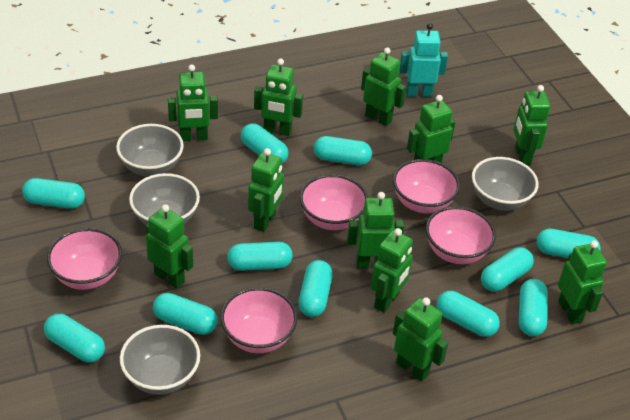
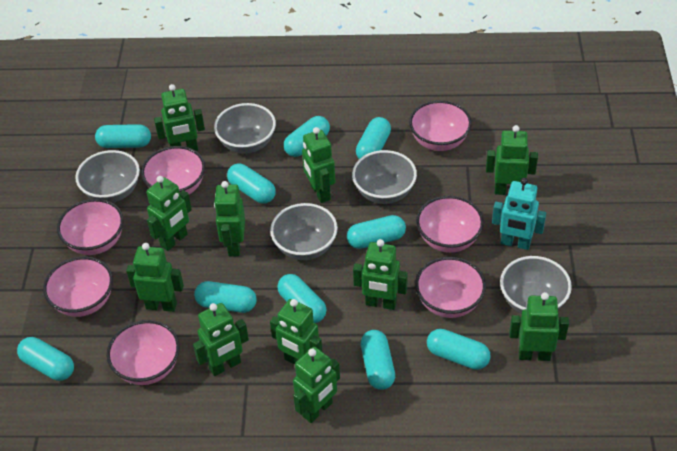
grey bowl: 4 -> 5
pink bowl: 5 -> 7
turquoise capsule: 11 -> 10

